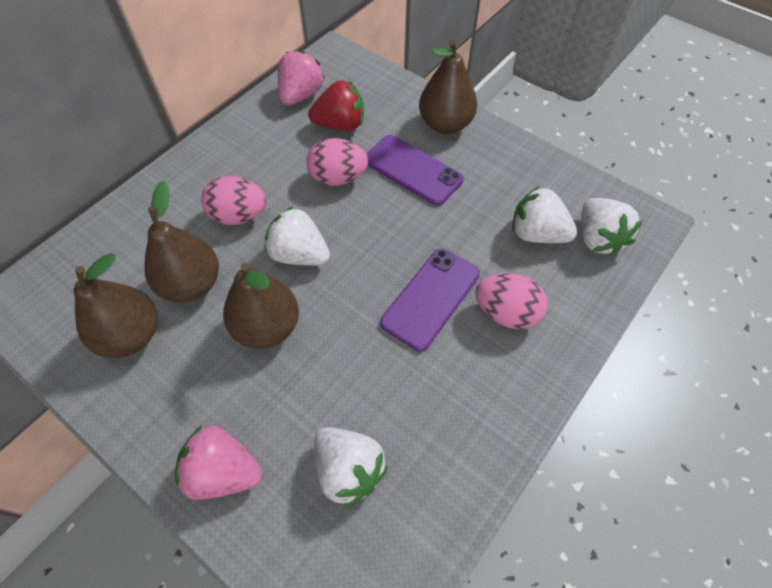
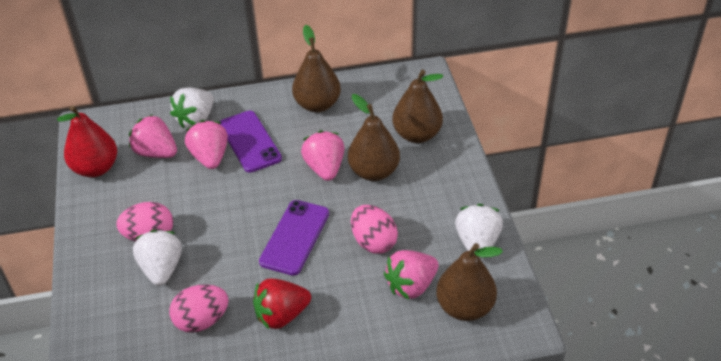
pink strawberry: 2 -> 4
red pear: 0 -> 1
white strawberry: 4 -> 3

